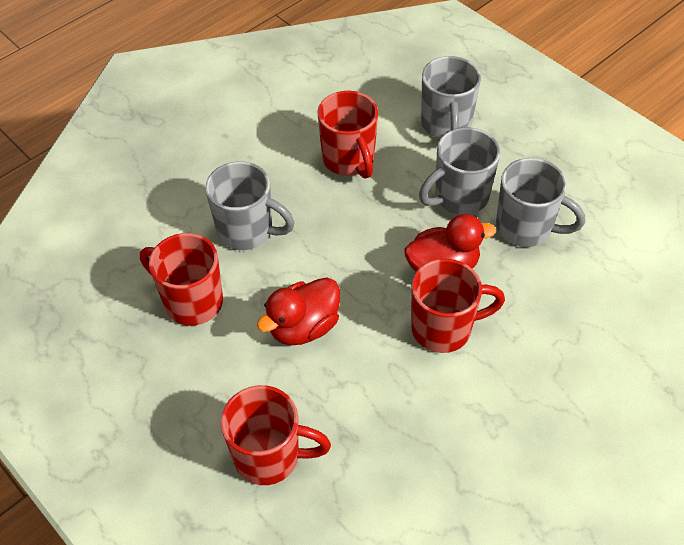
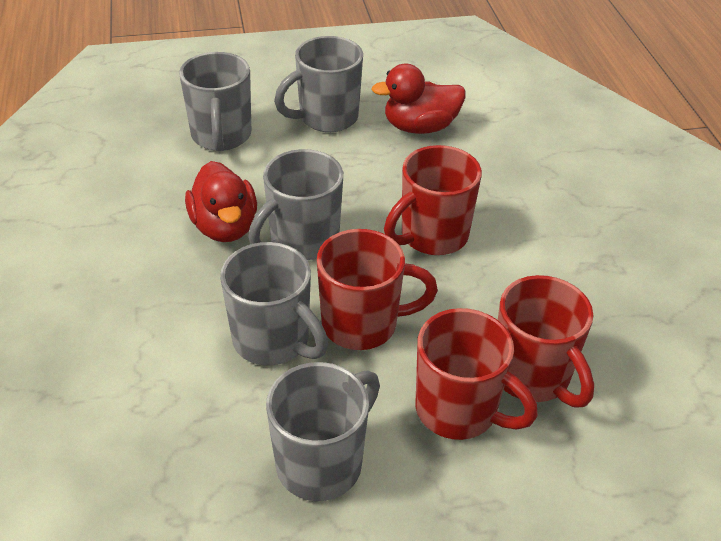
grey mug: 4 -> 5

